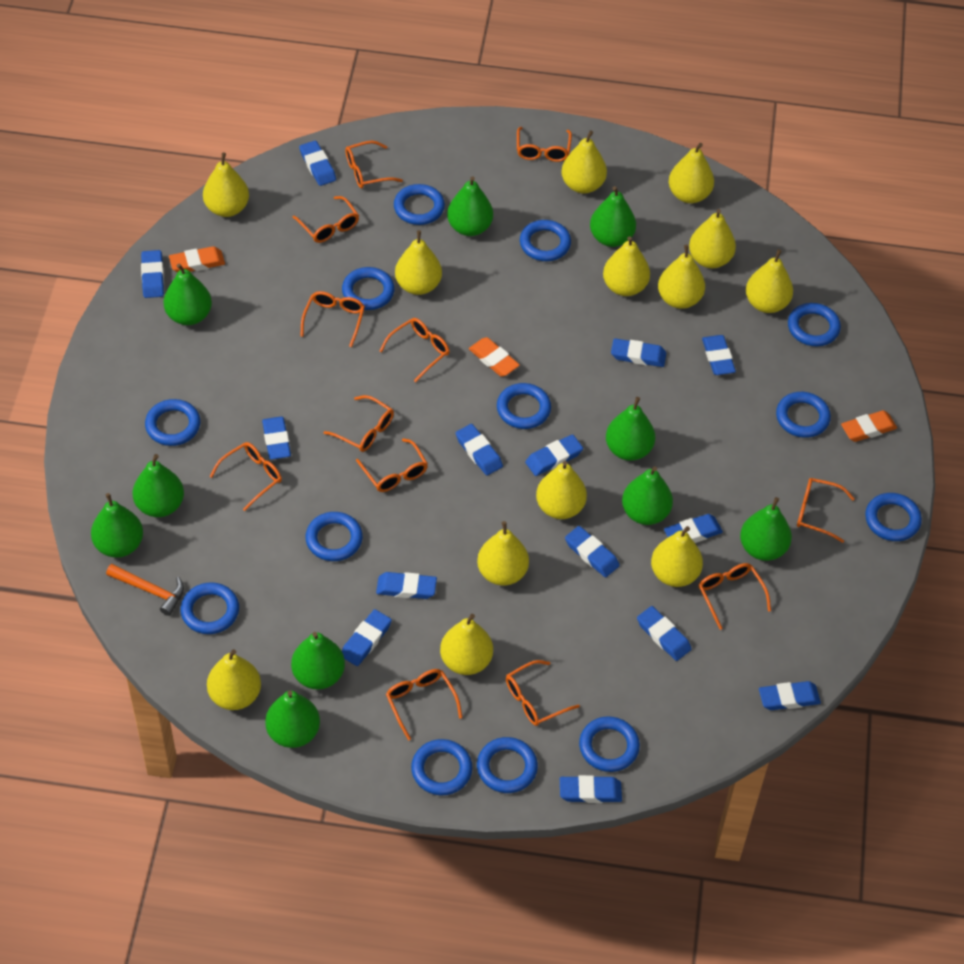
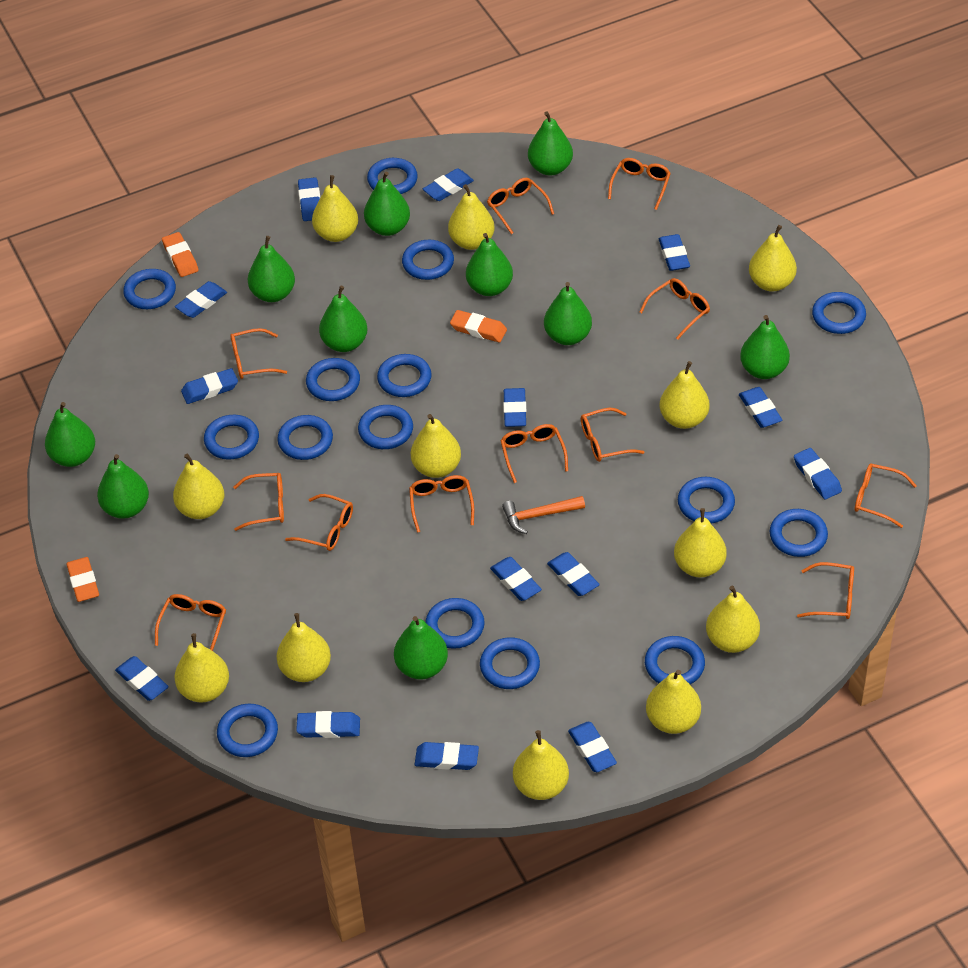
blue ring: 13 -> 15
yellow pear: 13 -> 12

